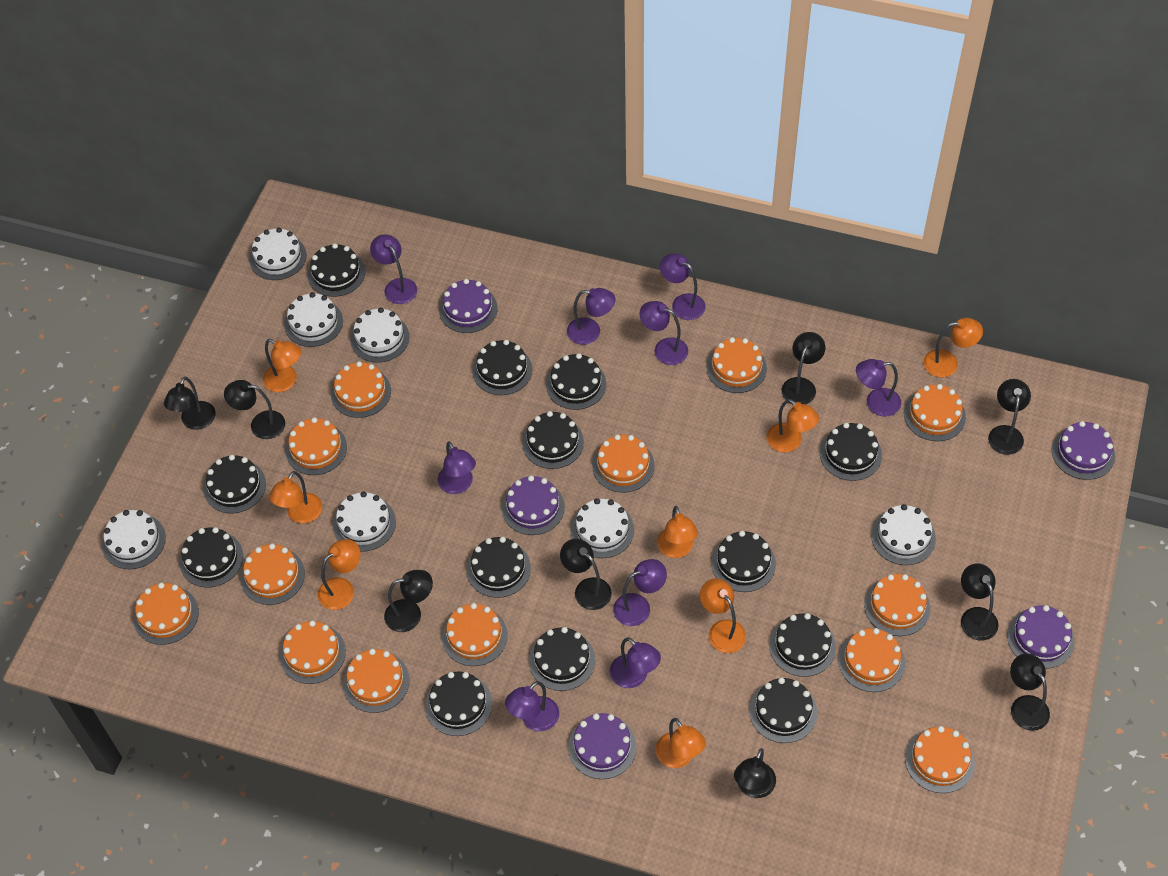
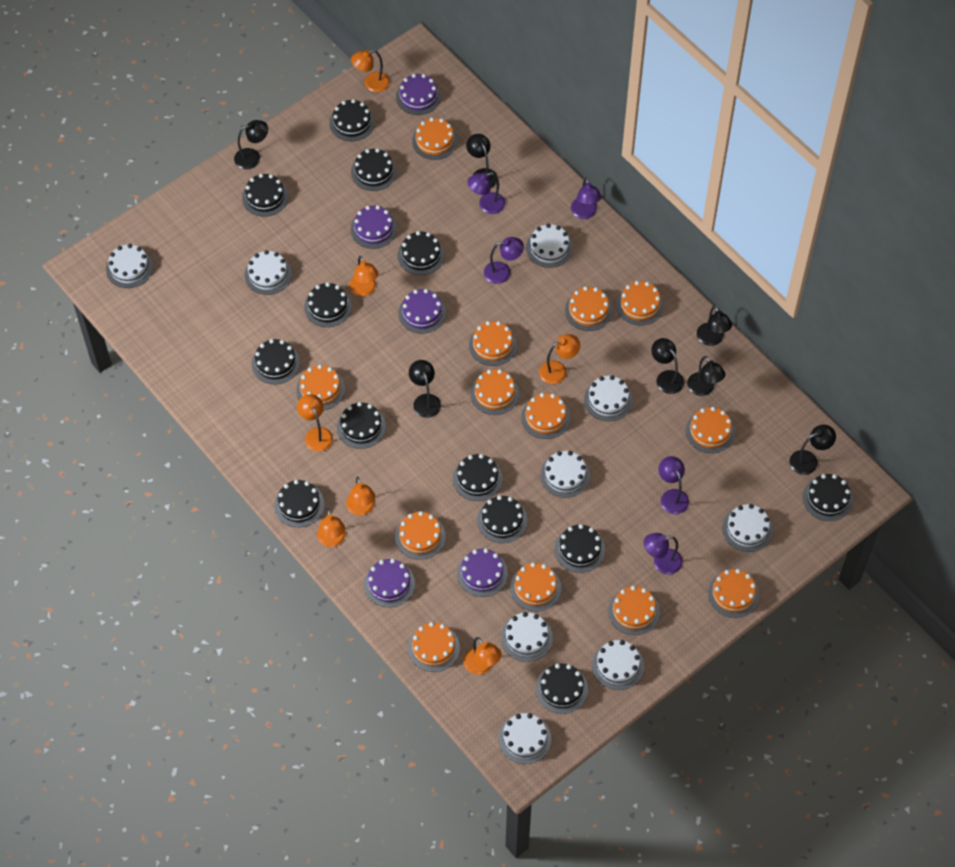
black lamp: 9 -> 7
orange lamp: 8 -> 7
purple lamp: 9 -> 5
white cake: 7 -> 9

